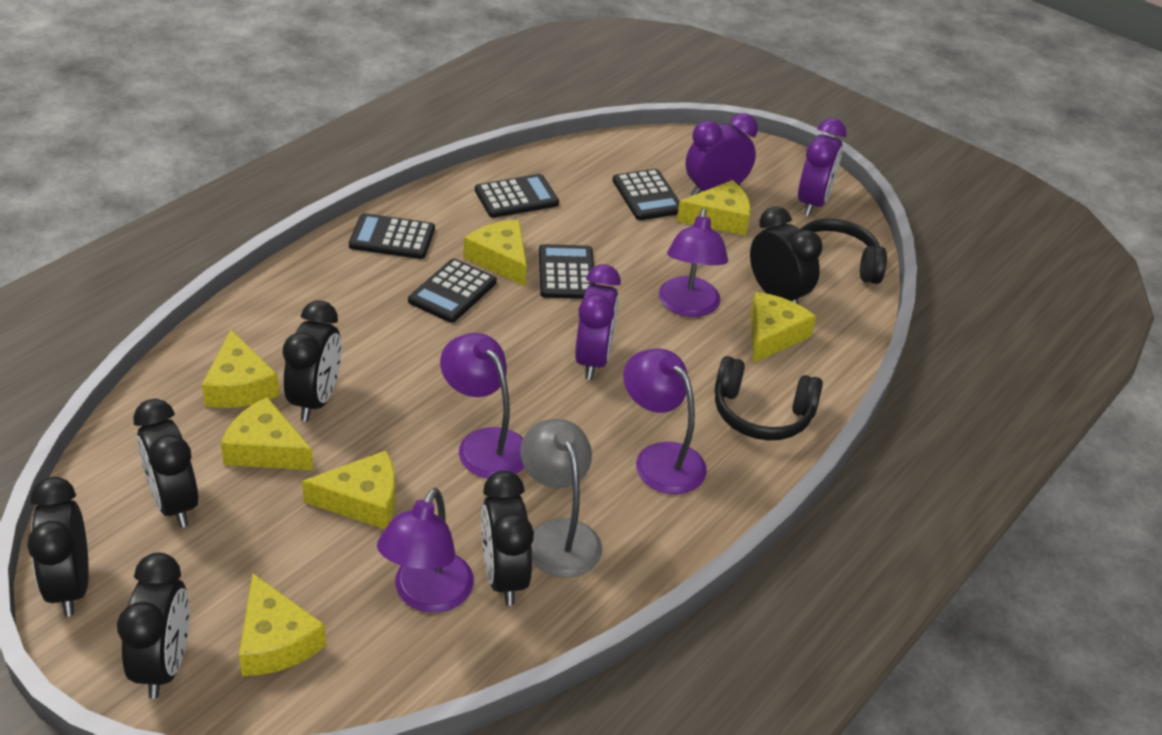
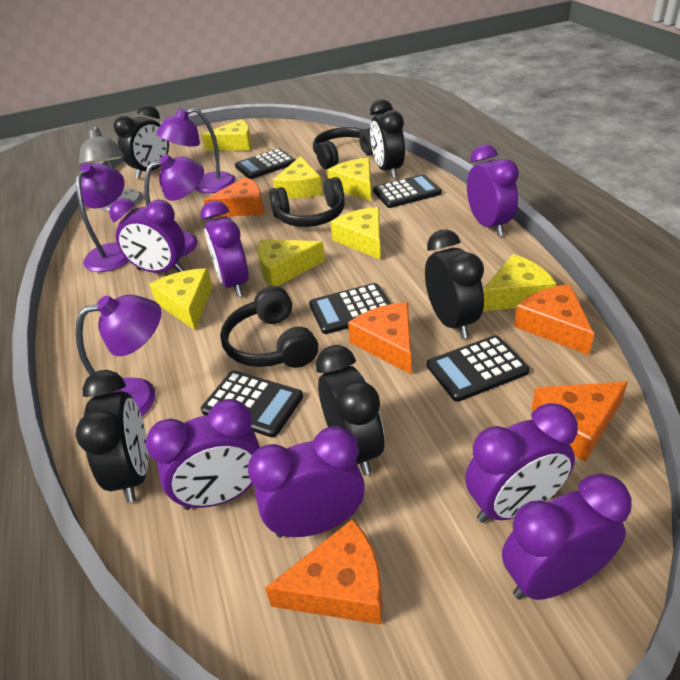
black clock: 6 -> 5
black headphones: 2 -> 3
orange cheese: 0 -> 5
purple clock: 3 -> 7

